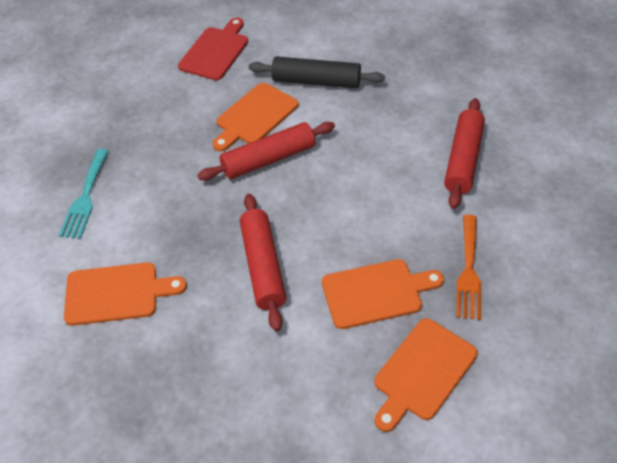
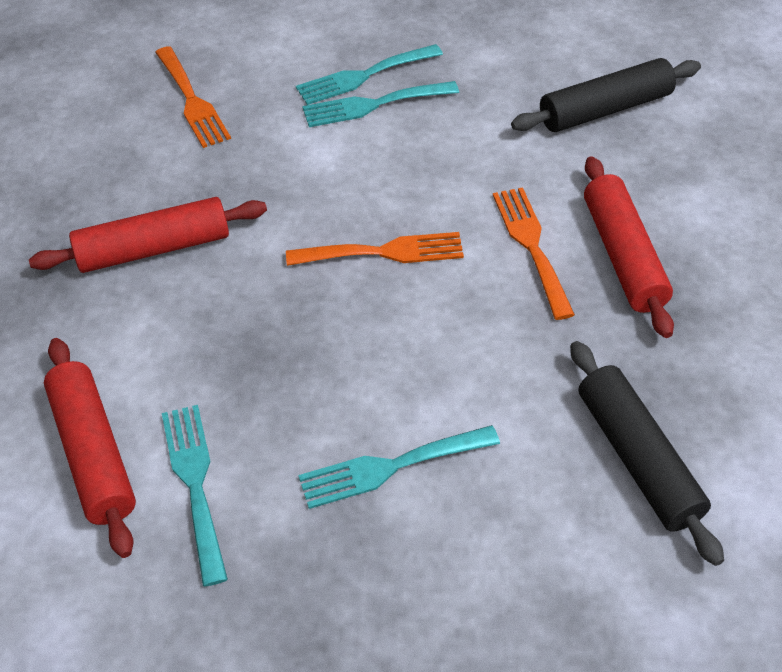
black rolling pin: 1 -> 2
orange cutting board: 4 -> 0
orange fork: 1 -> 3
red cutting board: 1 -> 0
turquoise fork: 1 -> 4

